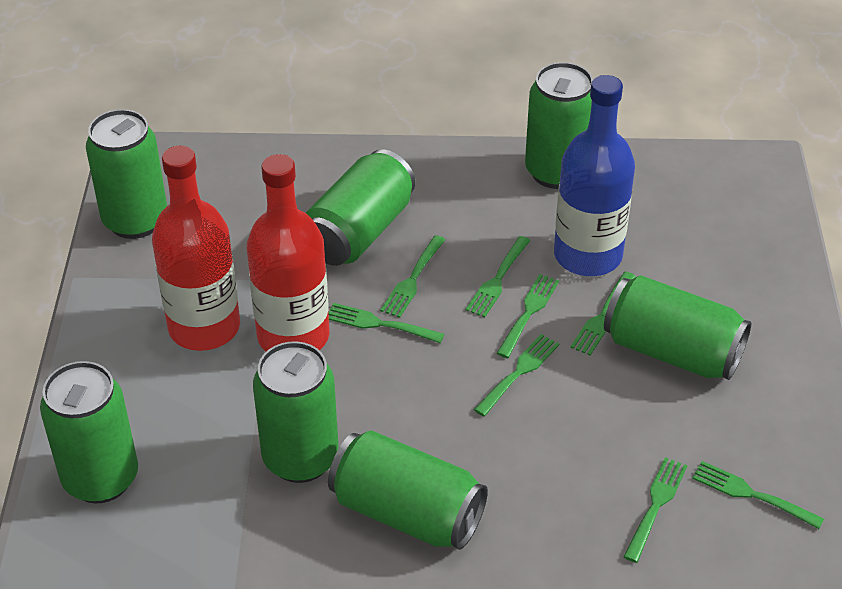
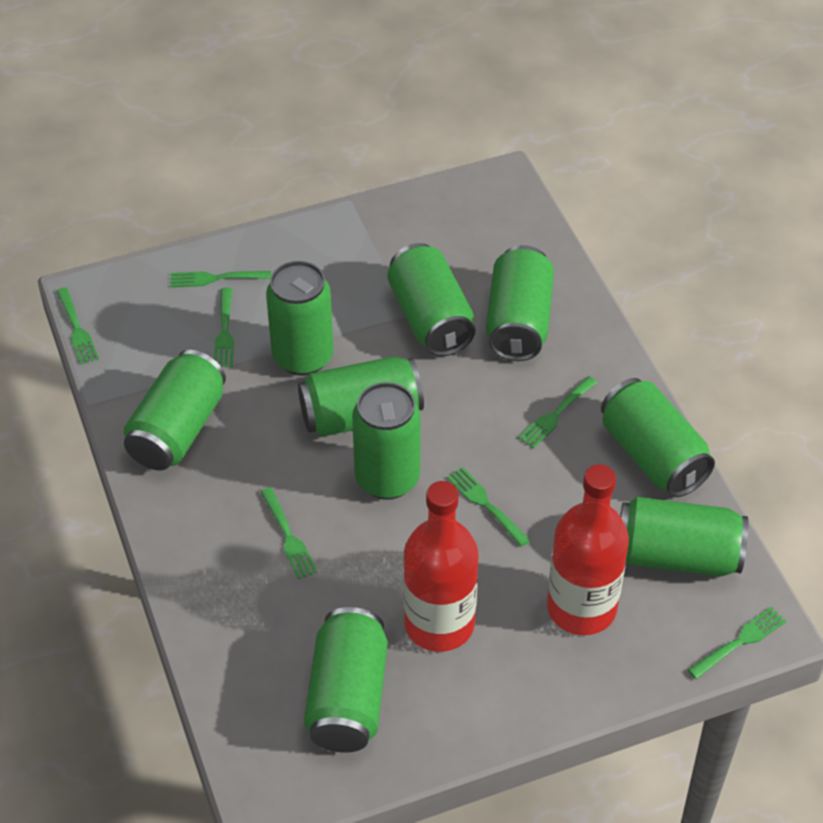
blue bottle: 1 -> 0
green can: 7 -> 9
green fork: 8 -> 7

